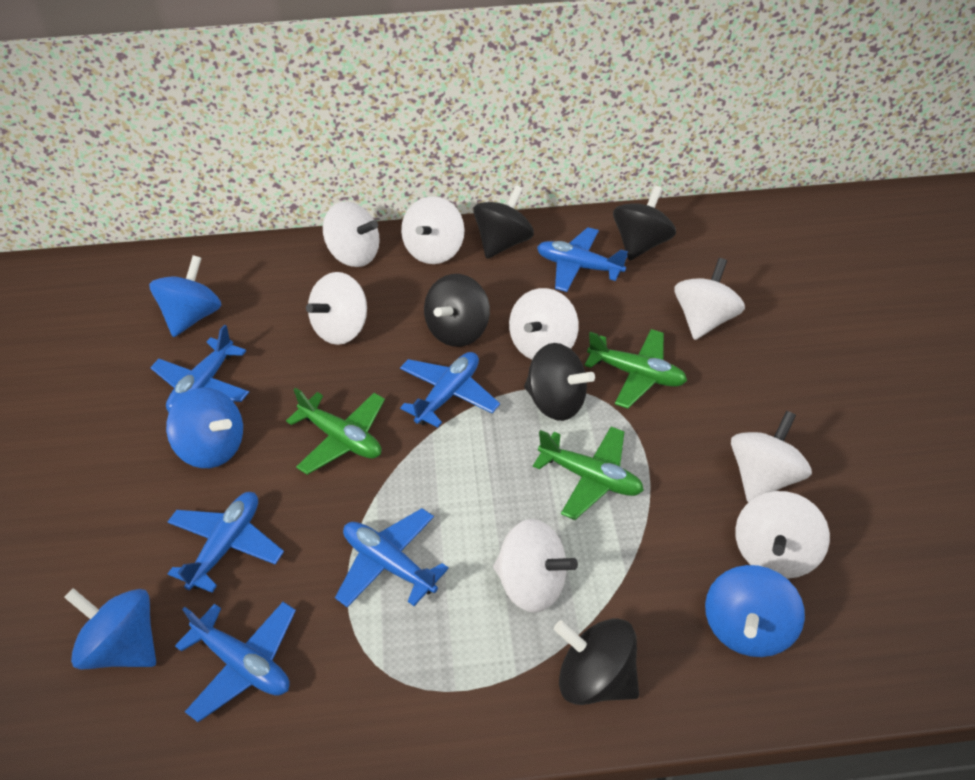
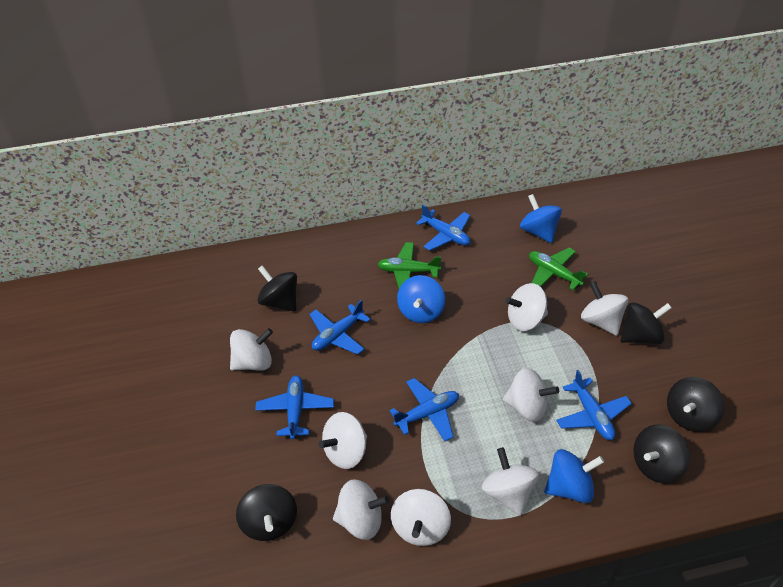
blue plane: 6 -> 5
blue spinning top: 4 -> 3
green plane: 3 -> 2

